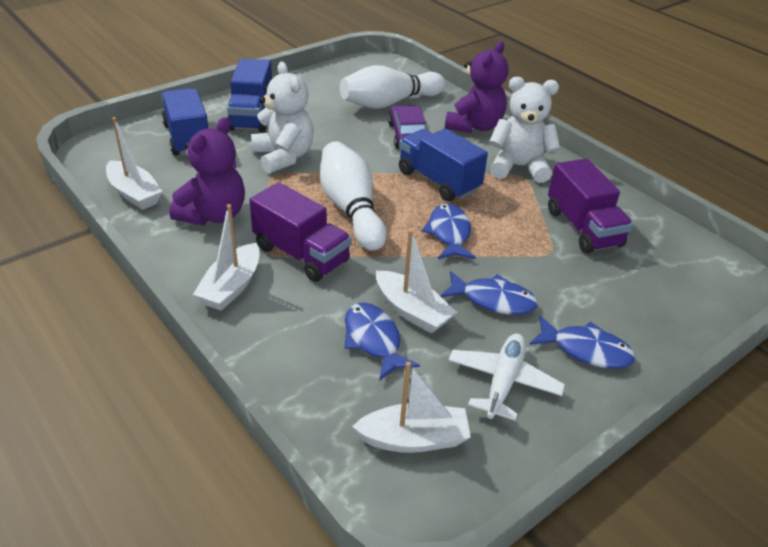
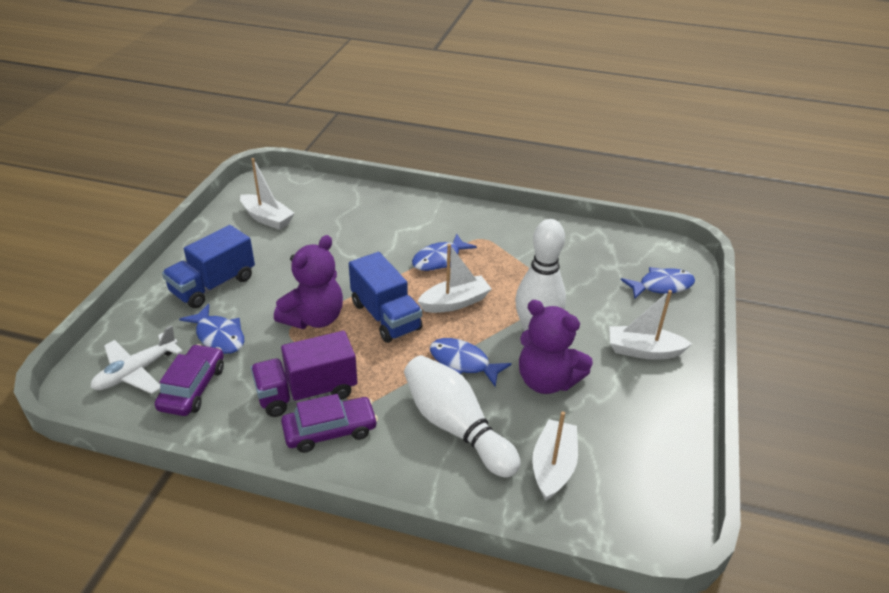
blue truck: 3 -> 2
purple car: 1 -> 2
purple truck: 2 -> 1
white teddy bear: 2 -> 0

